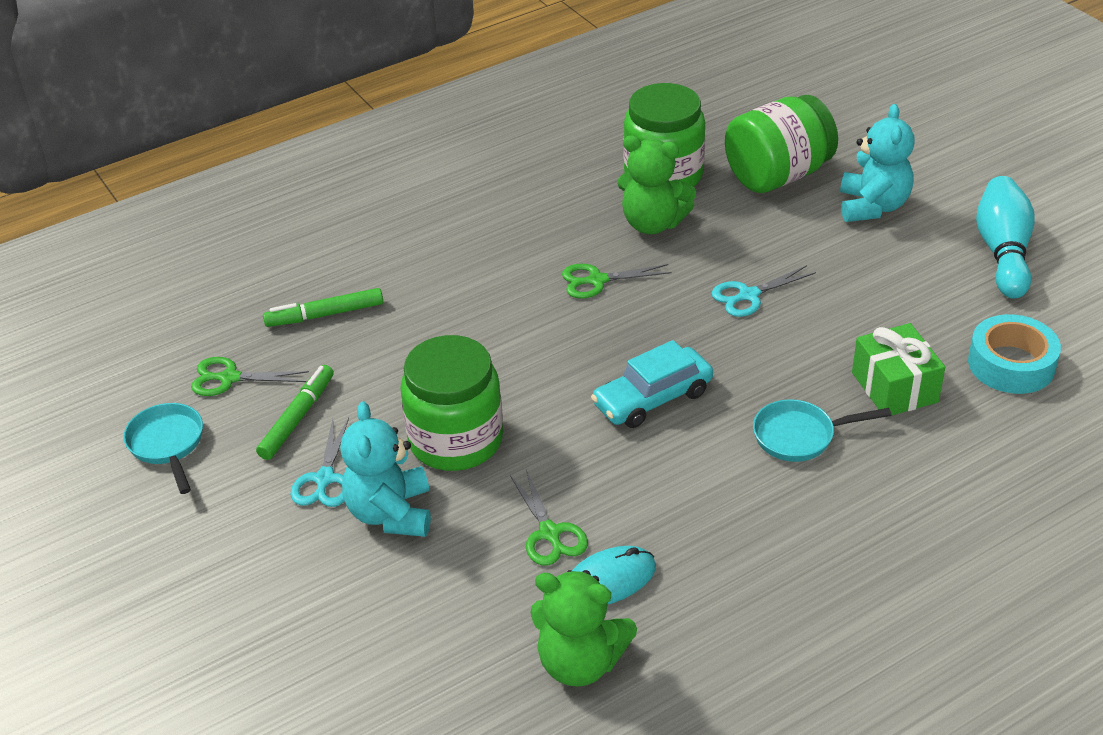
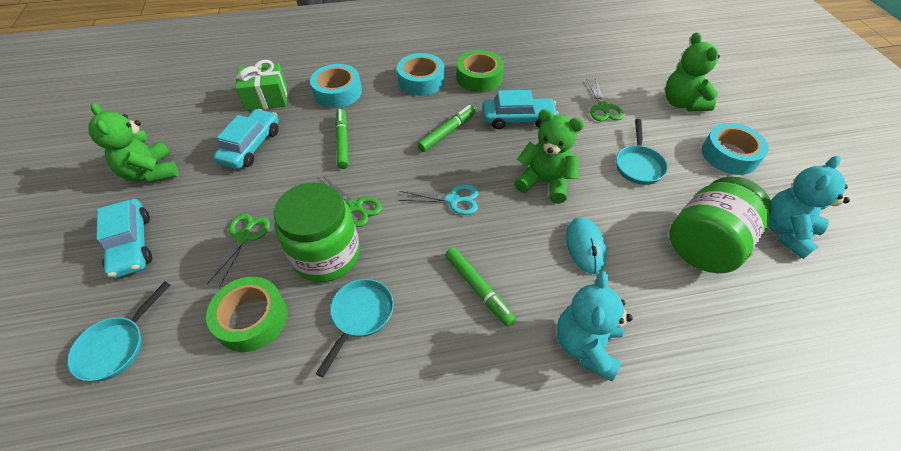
green jar: 3 -> 2
green marker: 2 -> 3
green tape: 0 -> 2
green teddy bear: 2 -> 3
turquoise bowling pin: 1 -> 0
turquoise car: 1 -> 3
turquoise pan: 2 -> 3
turquoise scissors: 2 -> 1
turquoise tape: 1 -> 3

